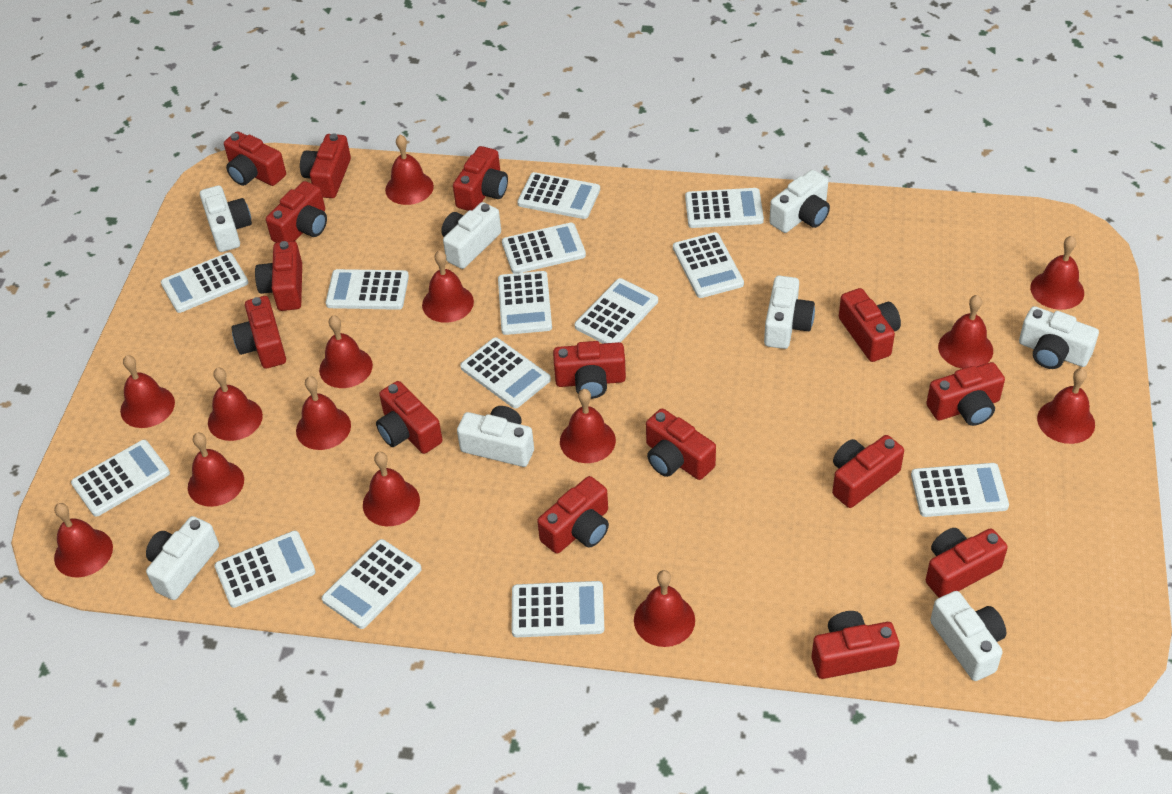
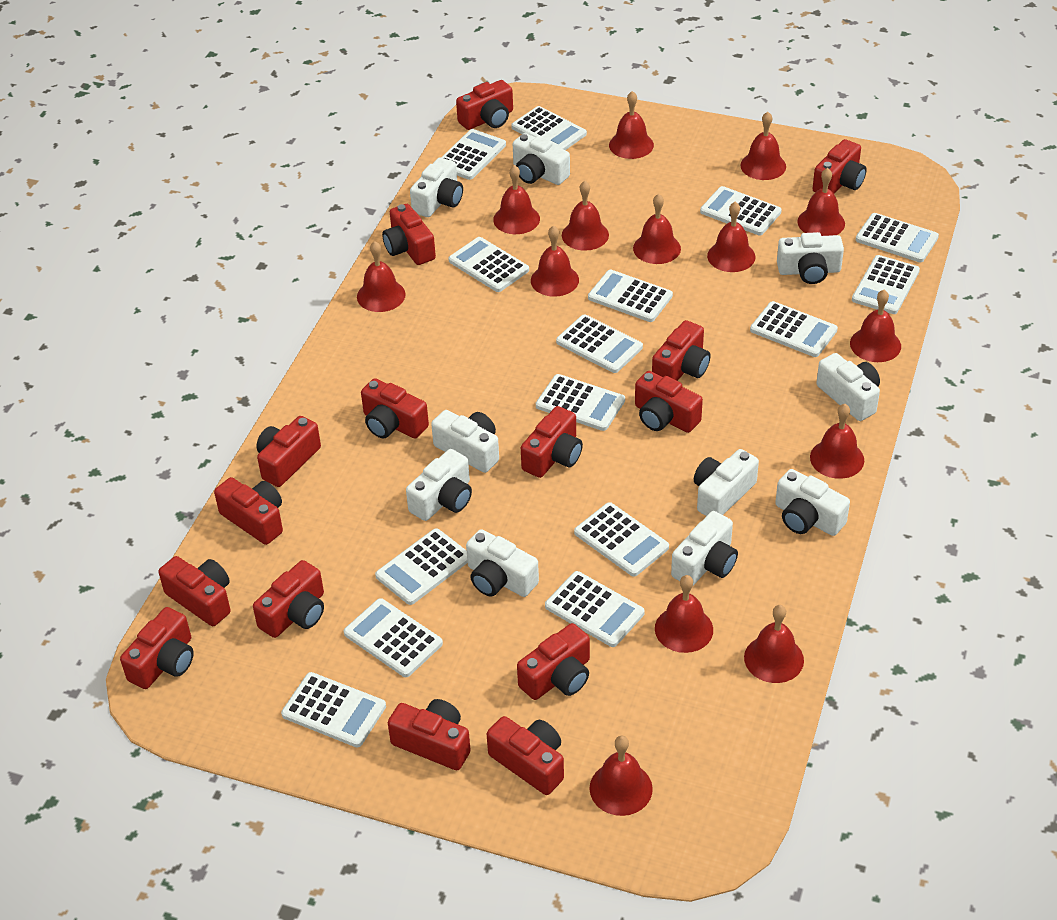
white calculator: 14 -> 15
white camera: 8 -> 10

